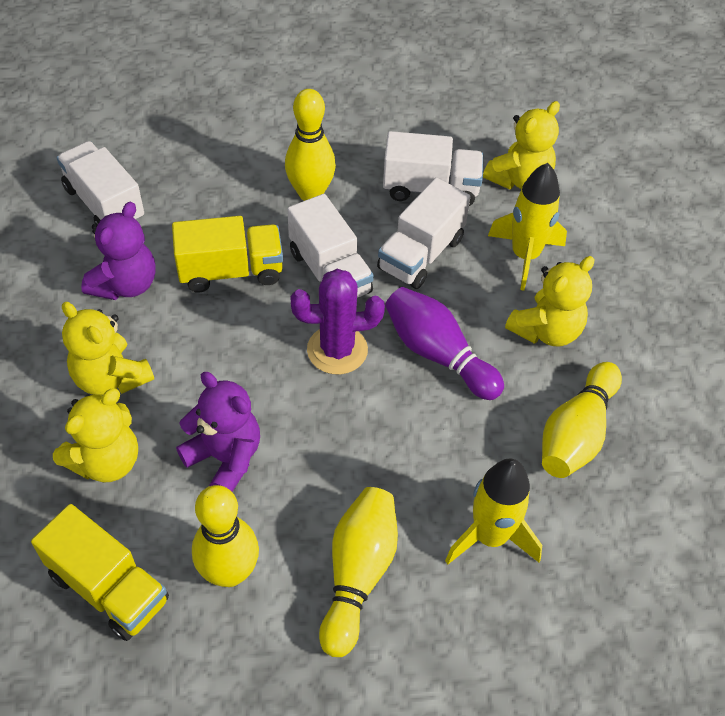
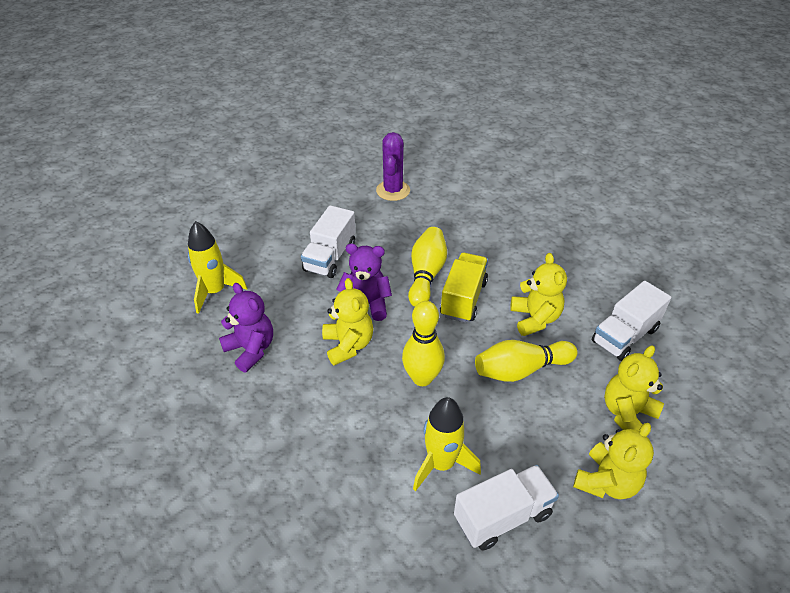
purple bowling pin: 1 -> 0
white truck: 4 -> 3
yellow bowling pin: 4 -> 3
yellow truck: 2 -> 1

